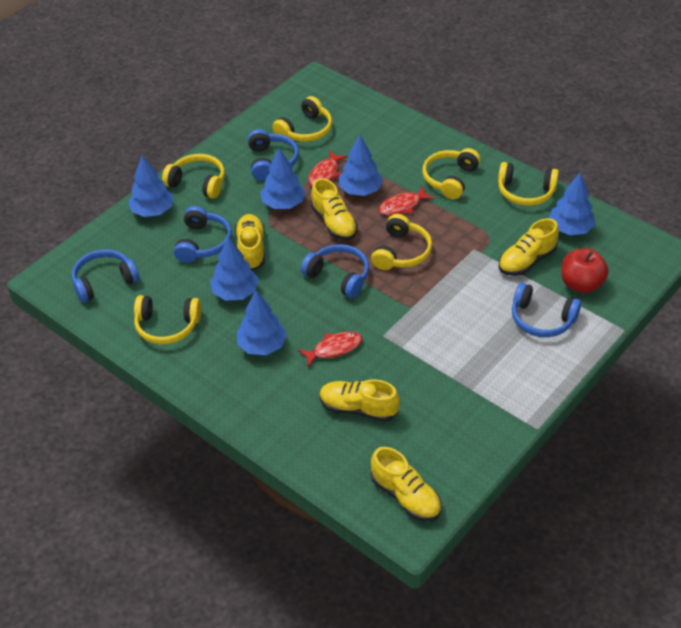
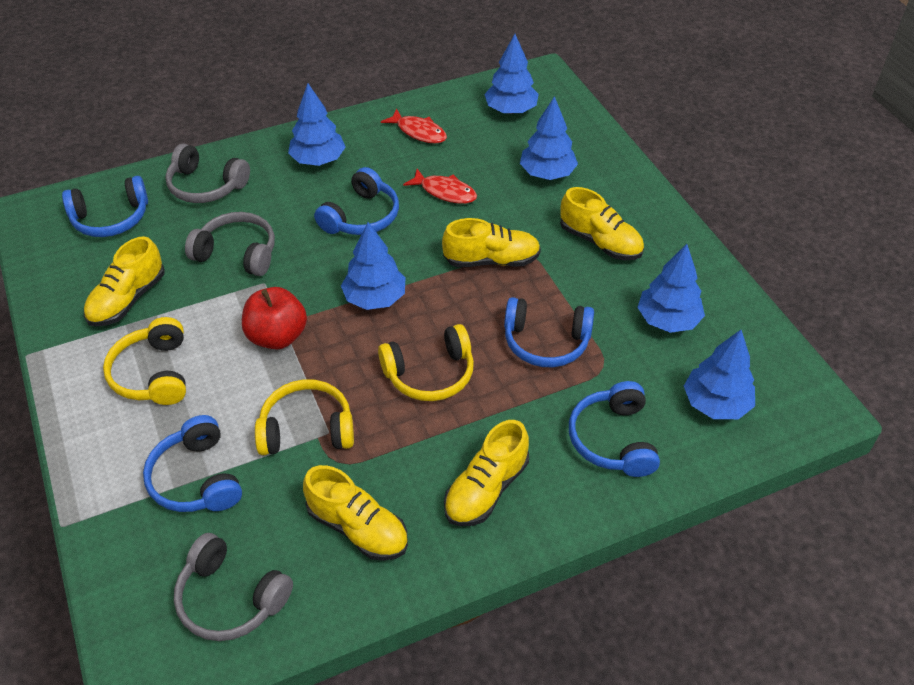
grey headphones: 0 -> 3
red fish: 3 -> 2
yellow headphones: 6 -> 3

